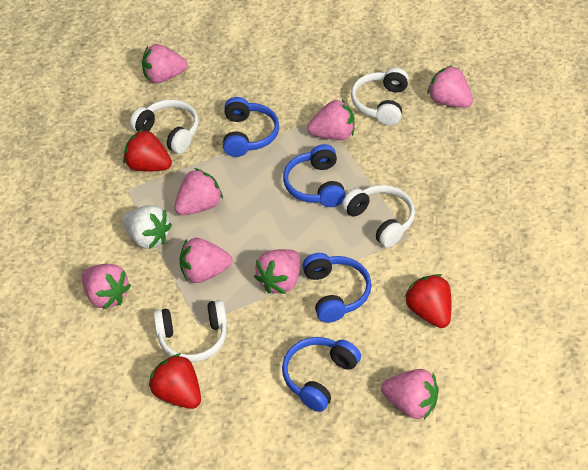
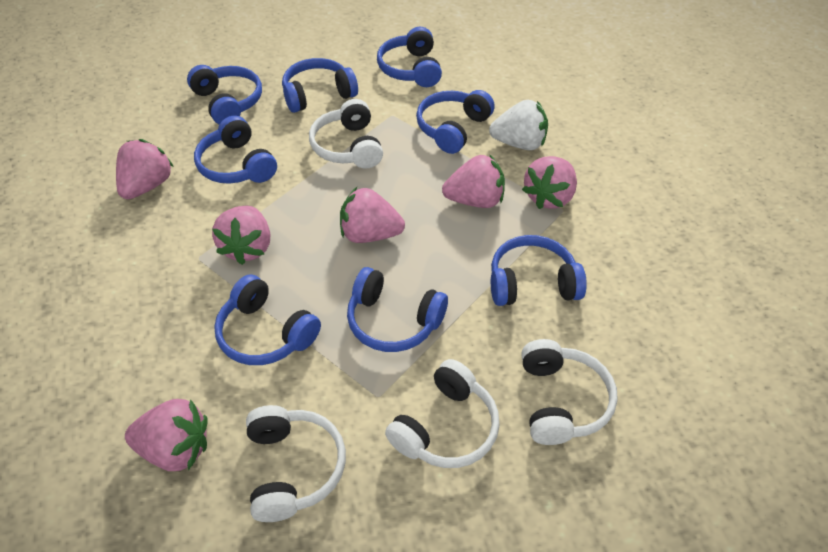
blue headphones: 4 -> 8
pink strawberry: 8 -> 6
red strawberry: 3 -> 0

